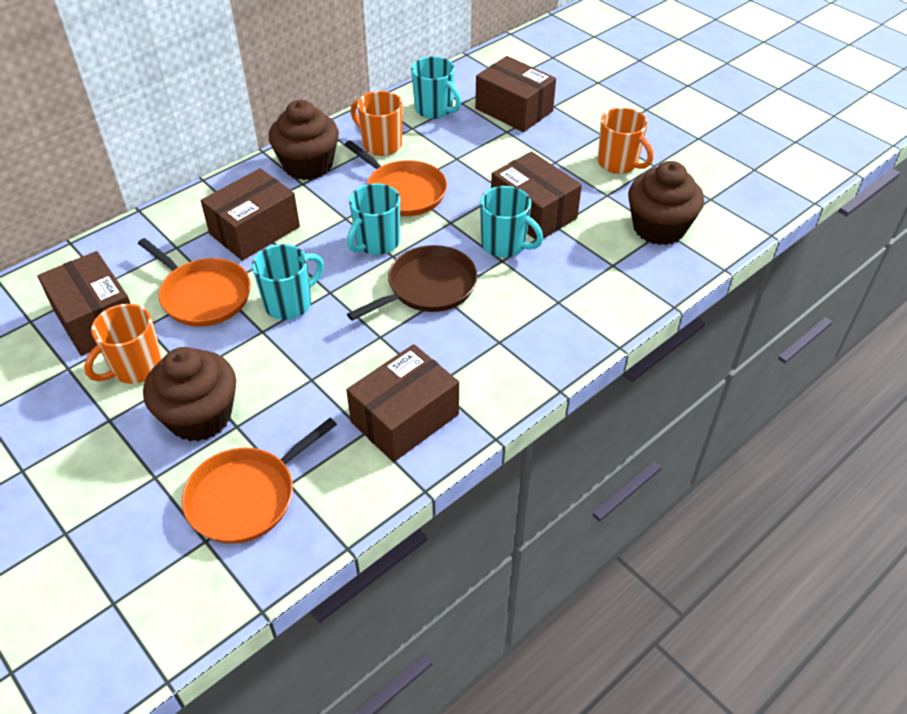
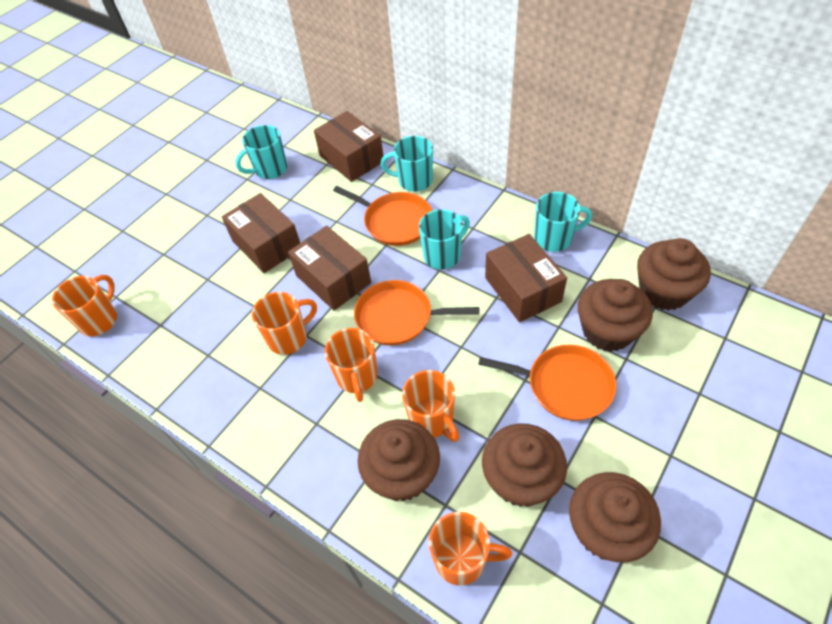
brown box: 5 -> 4
brown cupcake: 3 -> 5
brown pan: 1 -> 0
orange mug: 3 -> 5

